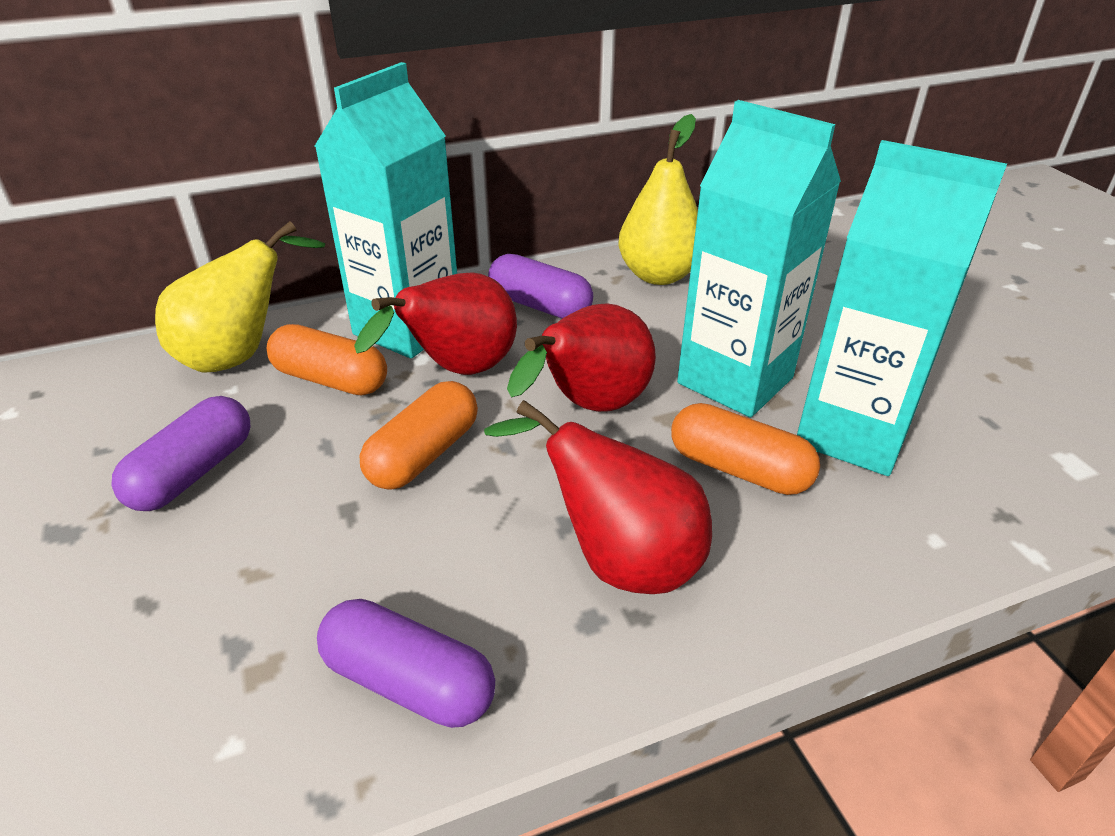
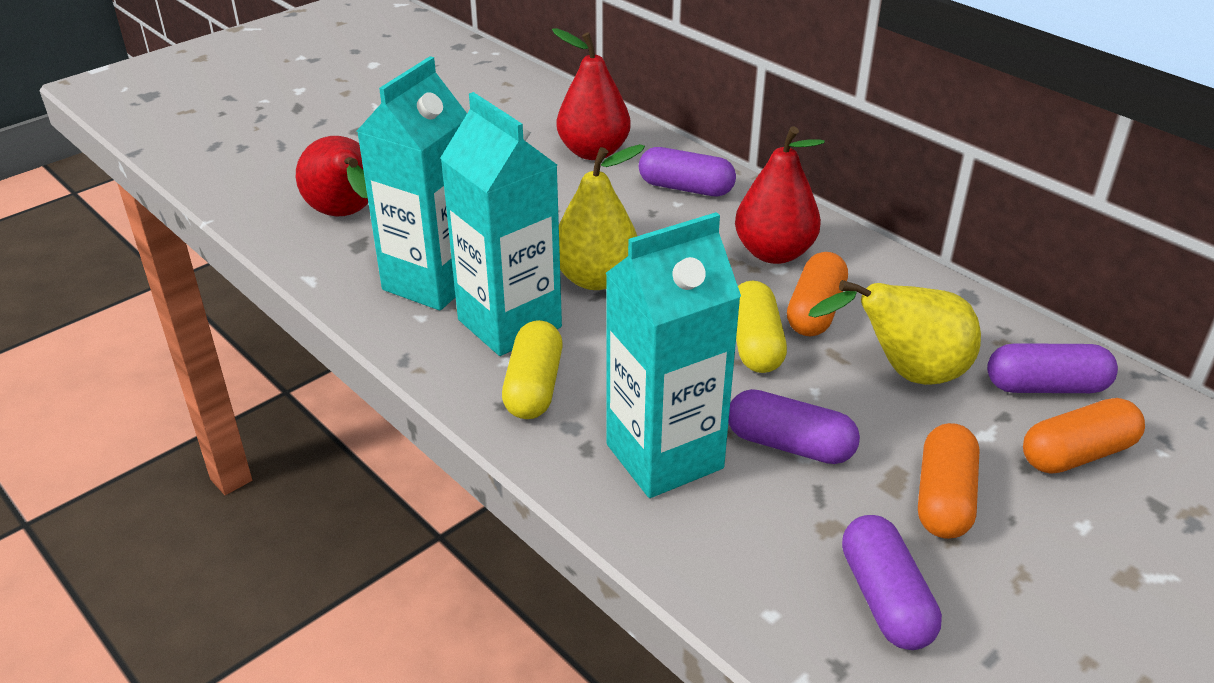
purple capsule: 3 -> 4
yellow capsule: 0 -> 2

